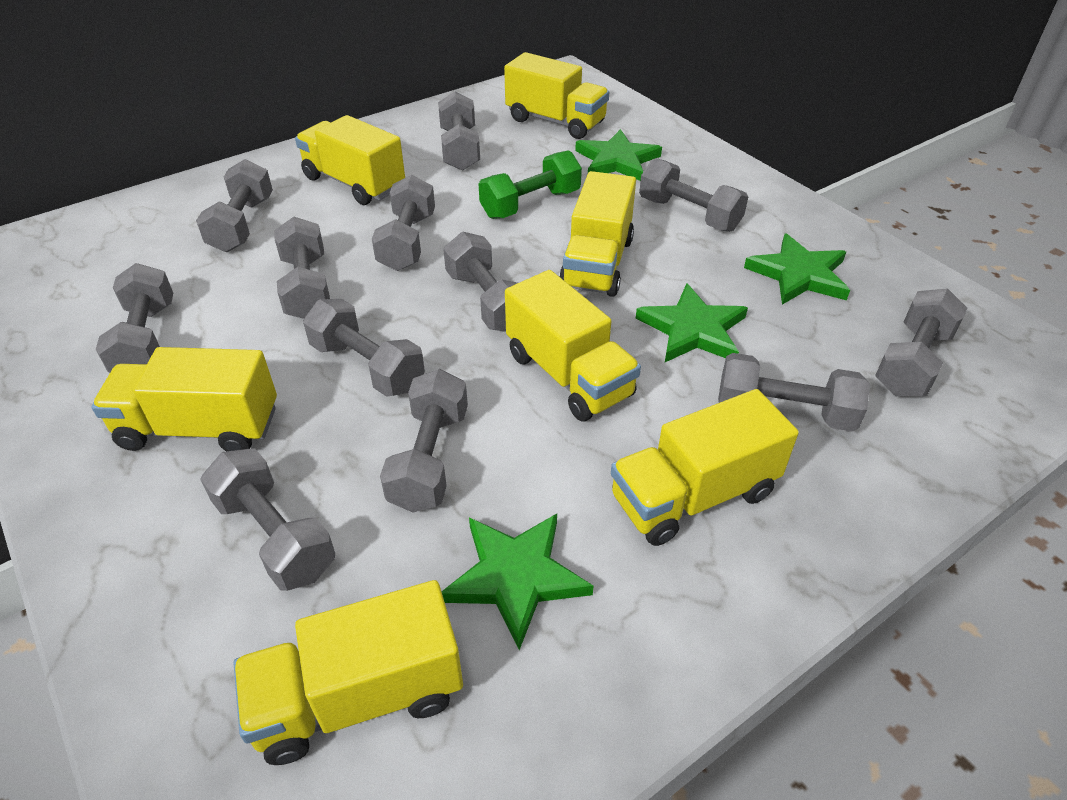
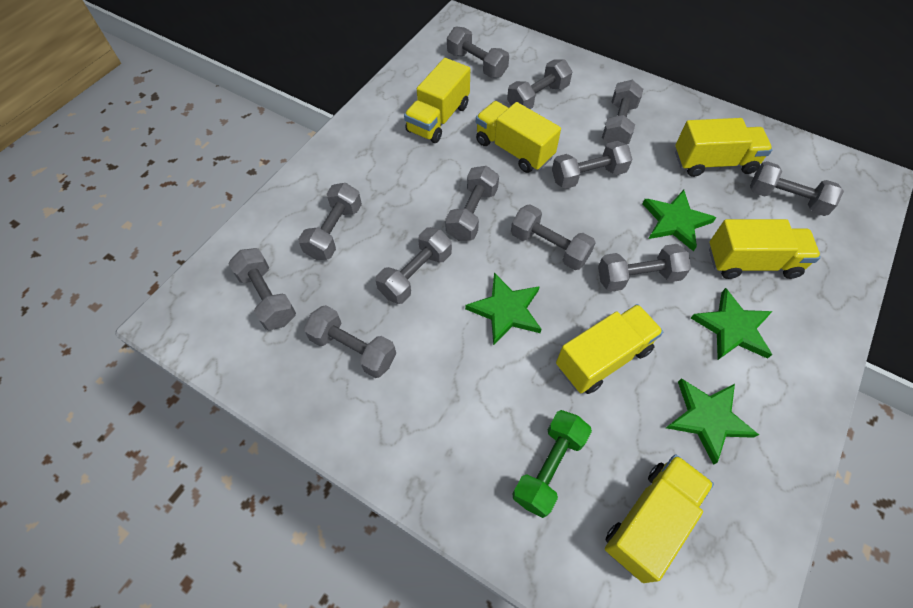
yellow truck: 7 -> 6

